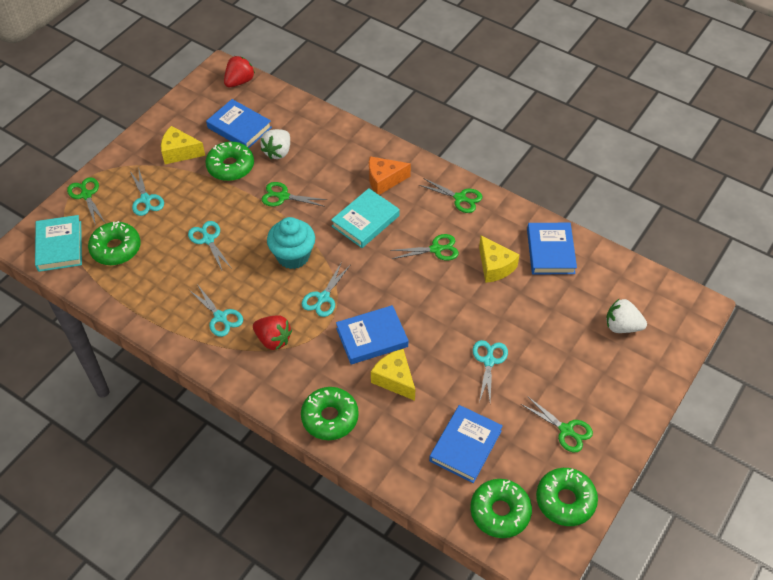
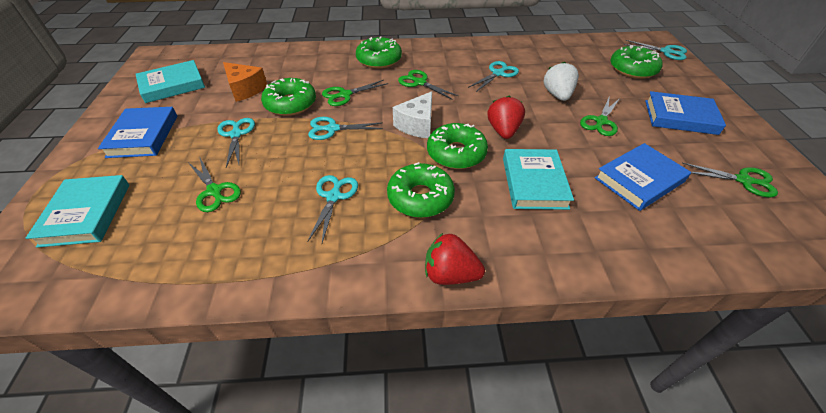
blue book: 4 -> 3
turquoise book: 2 -> 3
turquoise cupcake: 1 -> 0
white cheese: 0 -> 1
white strawberry: 2 -> 1
yellow cheese: 3 -> 0

